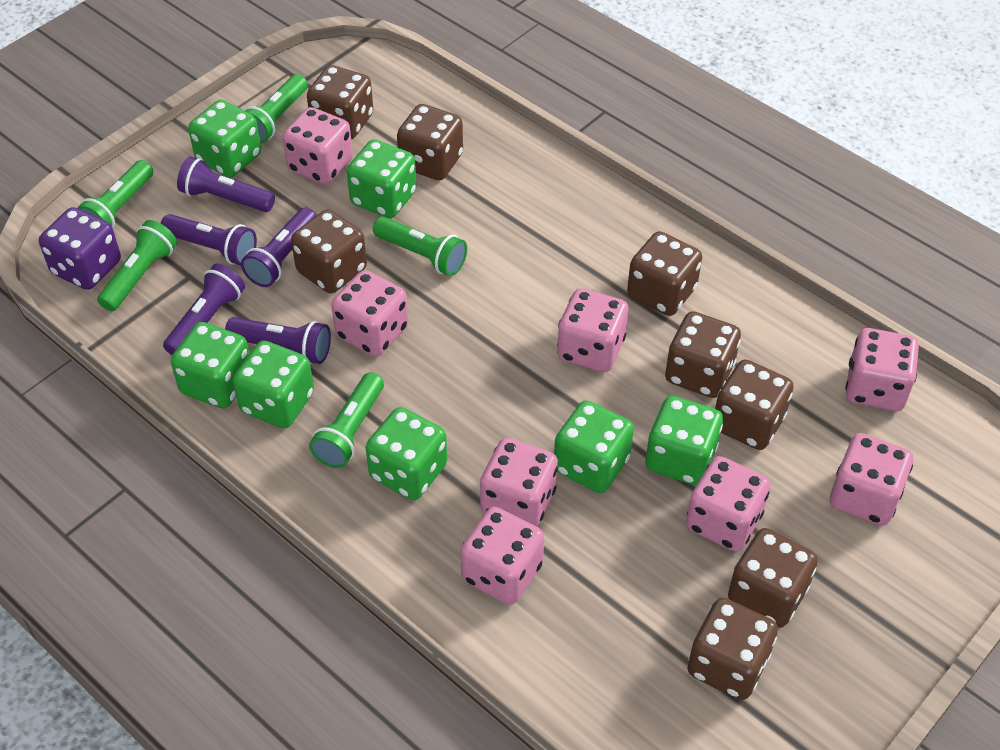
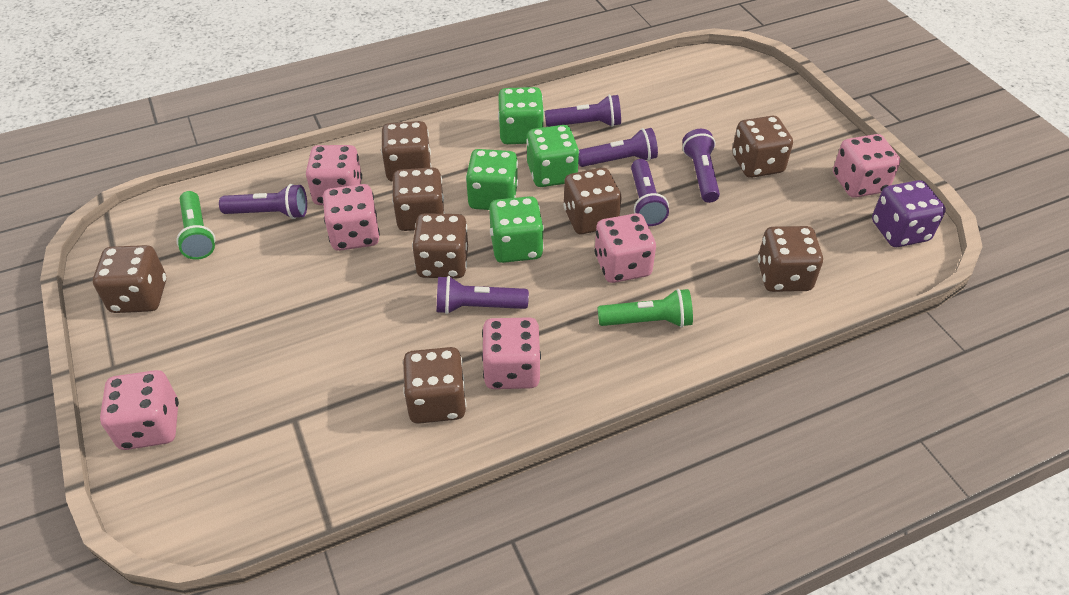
green dice: 7 -> 4
green flashlight: 5 -> 2
pink dice: 8 -> 6
purple flashlight: 5 -> 6

